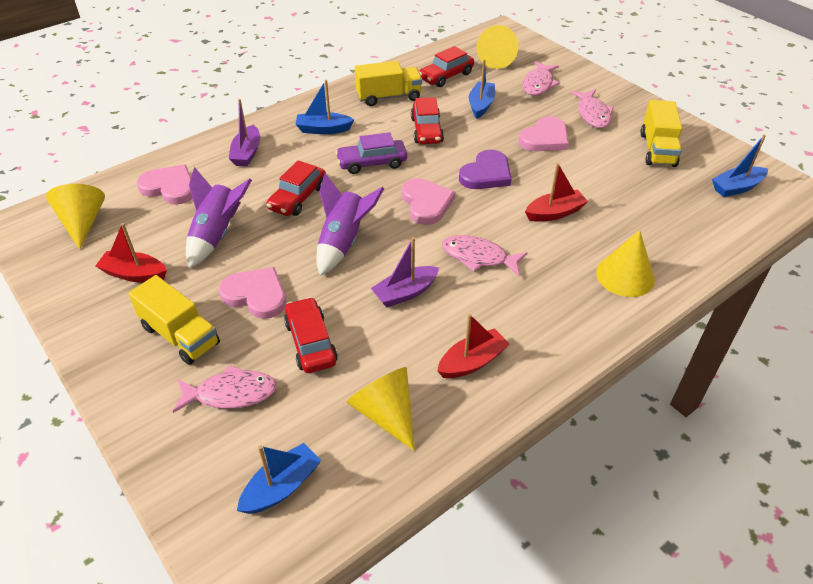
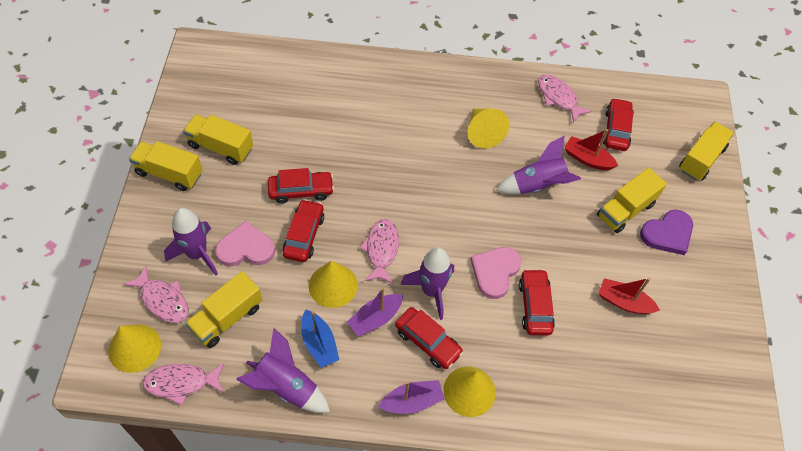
blue boat: 4 -> 1
pink heart: 4 -> 2
purple car: 1 -> 0
purple rocket: 2 -> 4
red boat: 3 -> 2
red car: 4 -> 5
yellow truck: 3 -> 5

